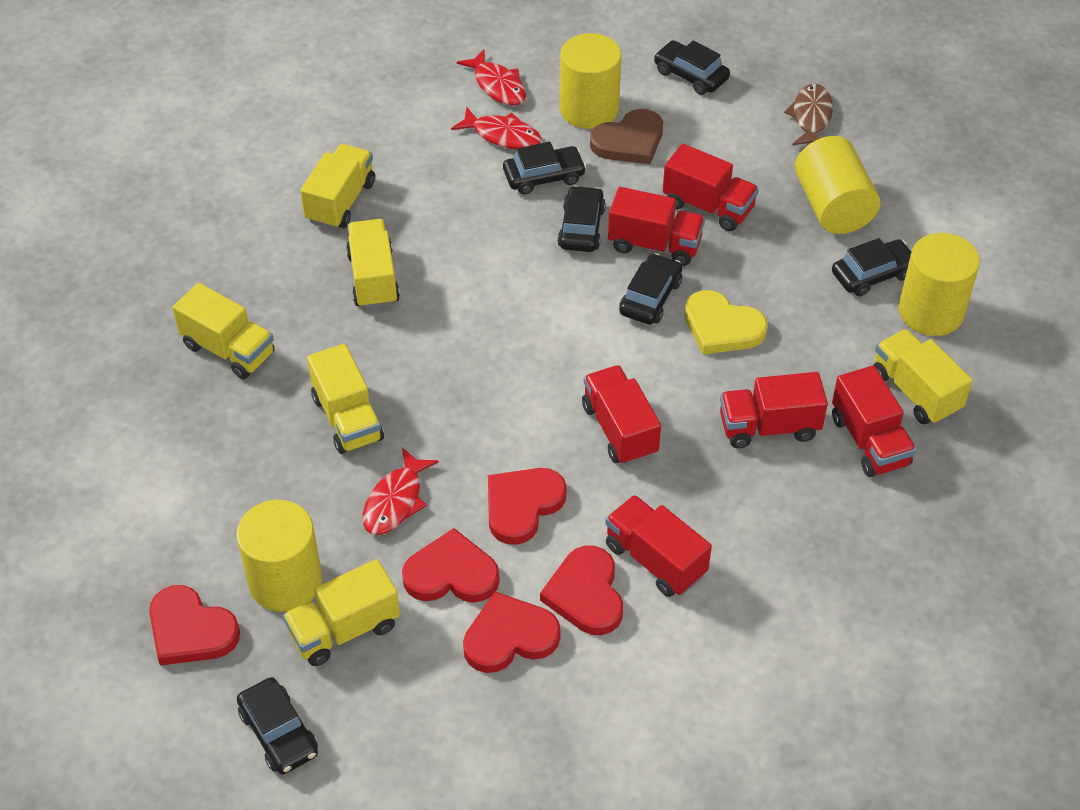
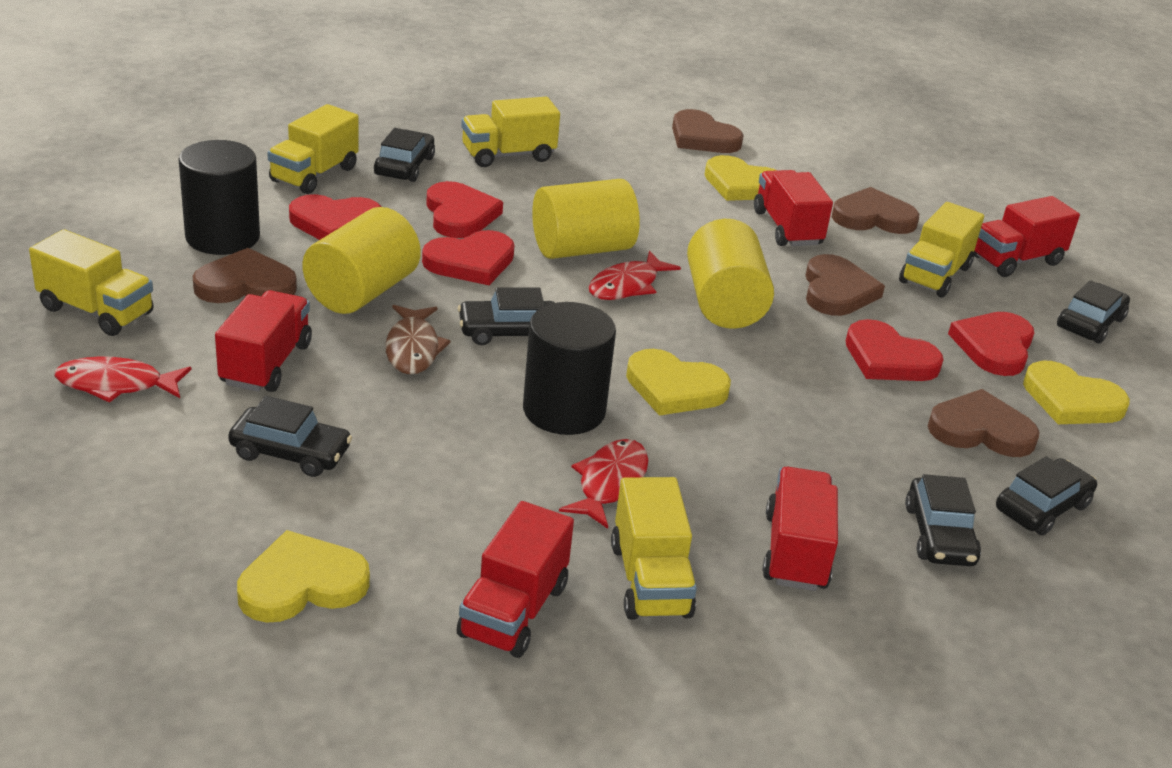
black cylinder: 0 -> 2
brown heart: 1 -> 5
red truck: 6 -> 5
yellow cylinder: 4 -> 3
yellow heart: 1 -> 4
yellow truck: 6 -> 5

